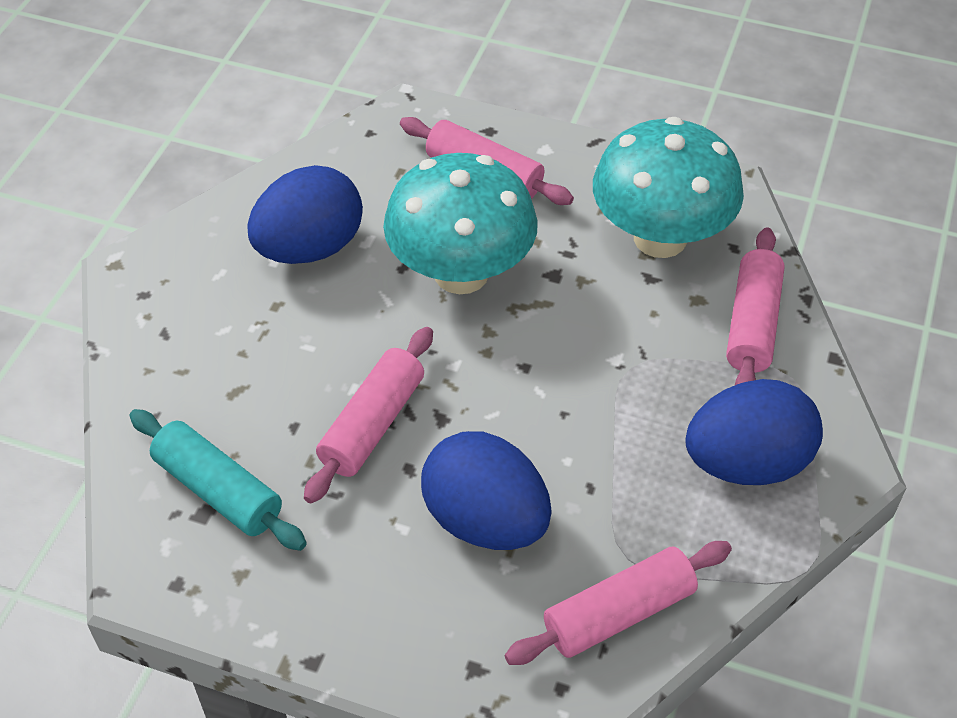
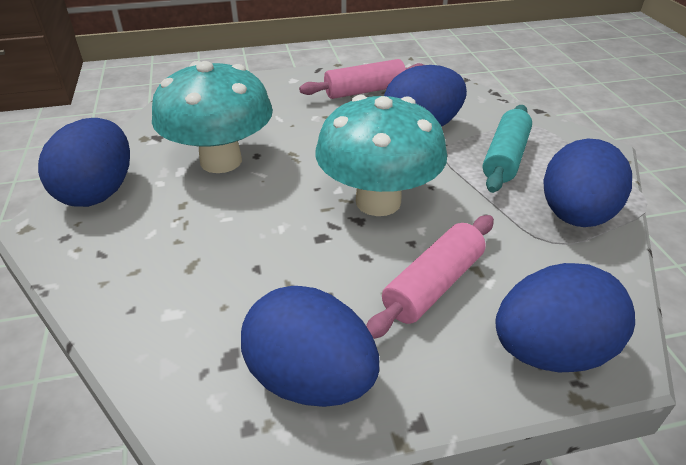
blue egg: 3 -> 5
pink rolling pin: 4 -> 2

